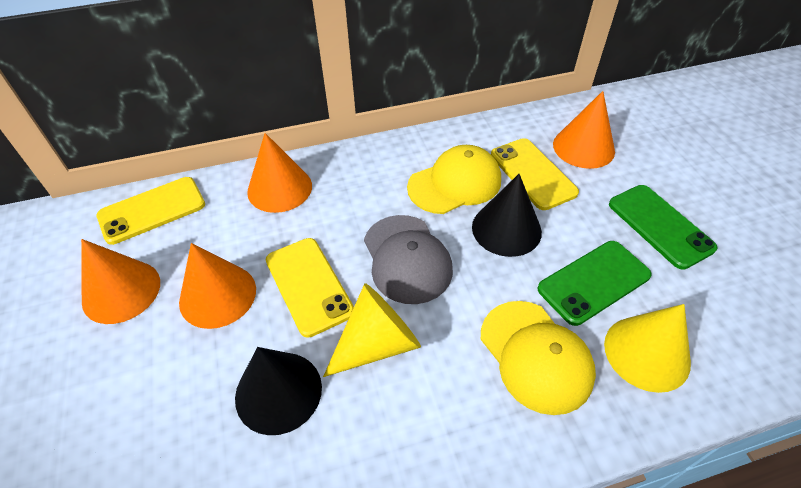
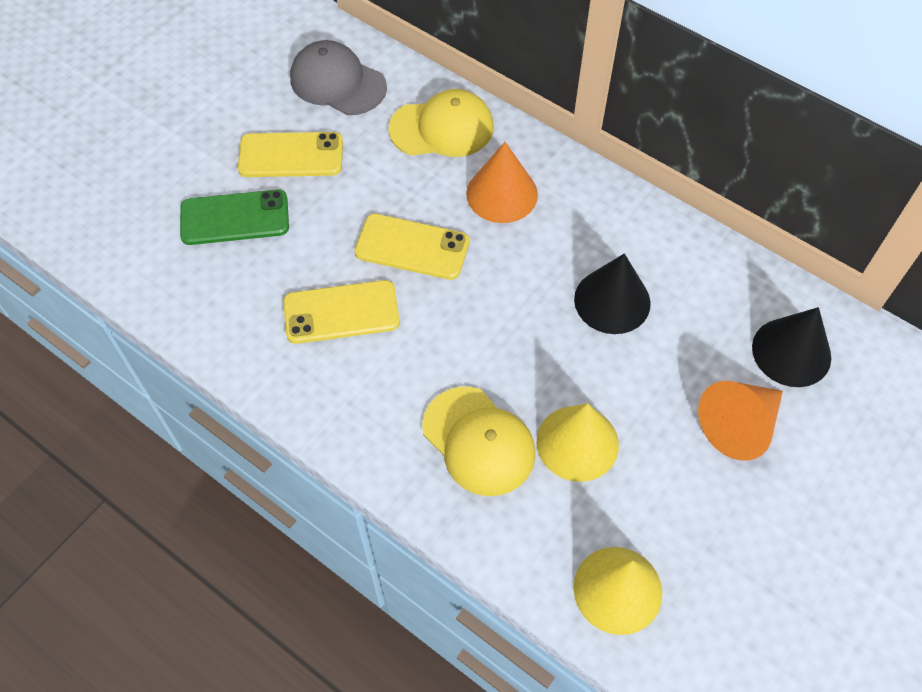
green phone: 2 -> 1
orange cone: 4 -> 2

